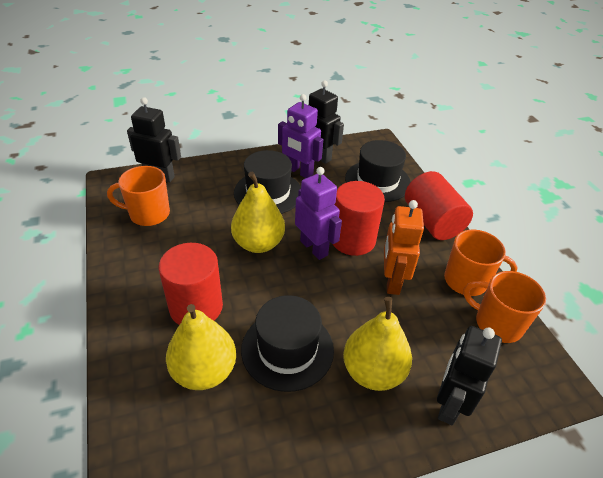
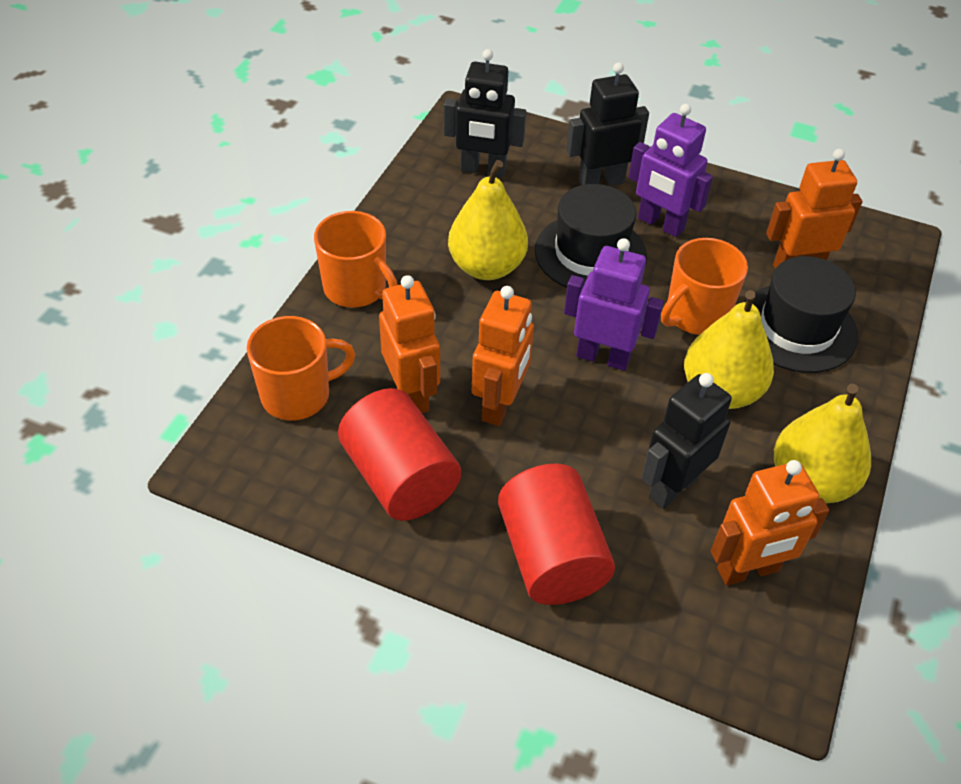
black hat: 3 -> 2
orange robot: 1 -> 4
red cylinder: 3 -> 2

